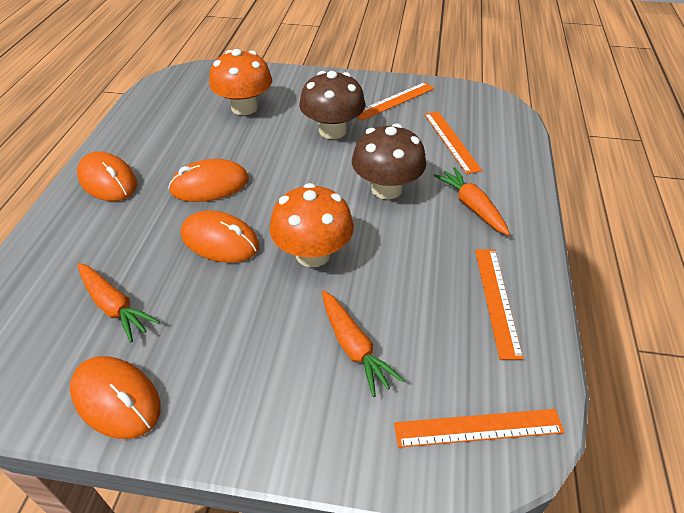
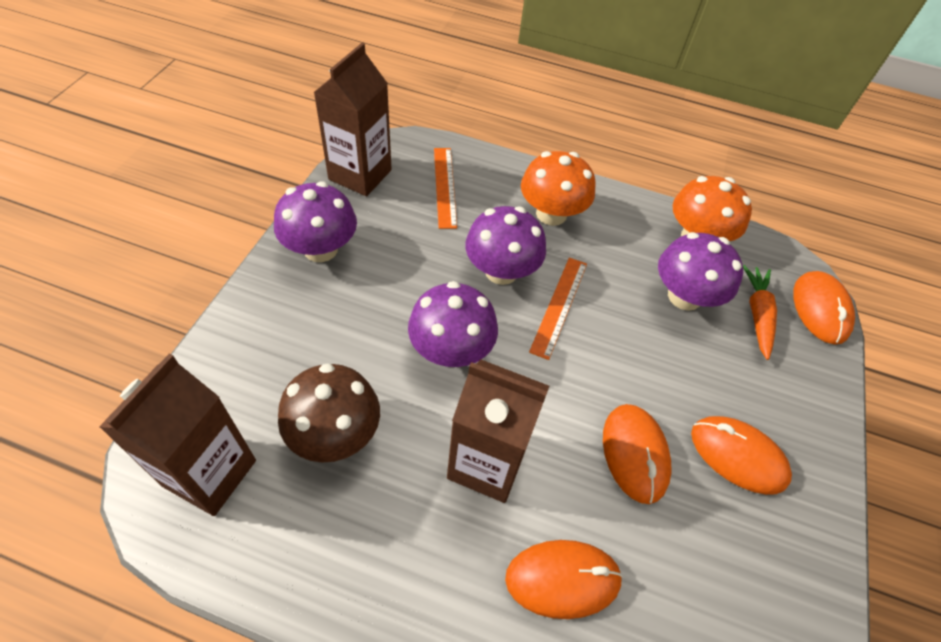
brown carton: 0 -> 3
brown mushroom: 2 -> 1
orange carrot: 3 -> 1
orange ruler: 4 -> 2
purple mushroom: 0 -> 4

